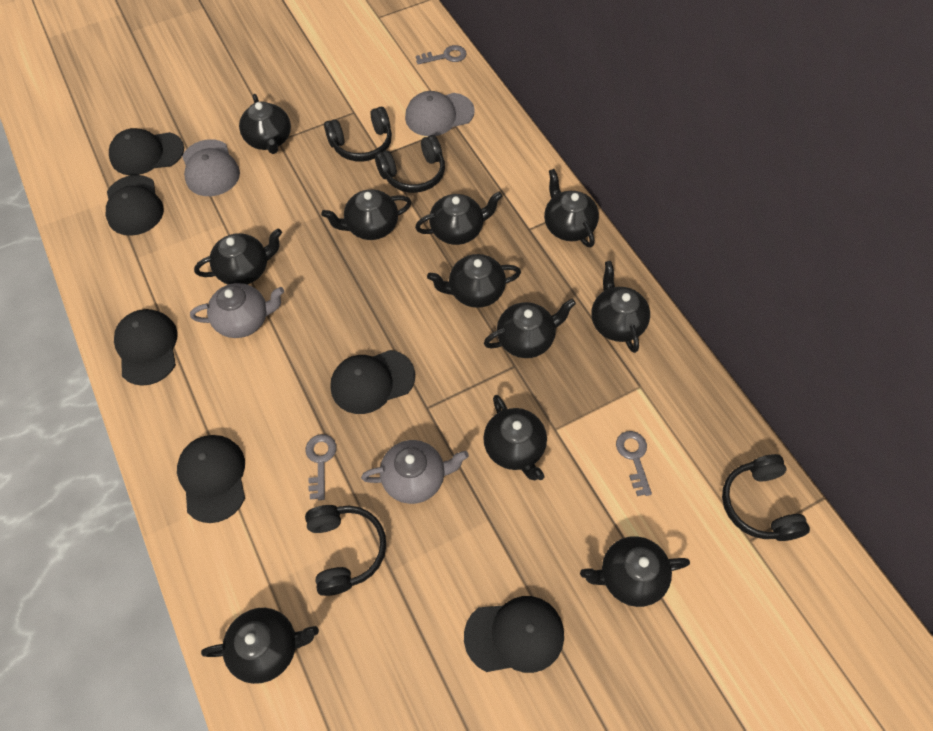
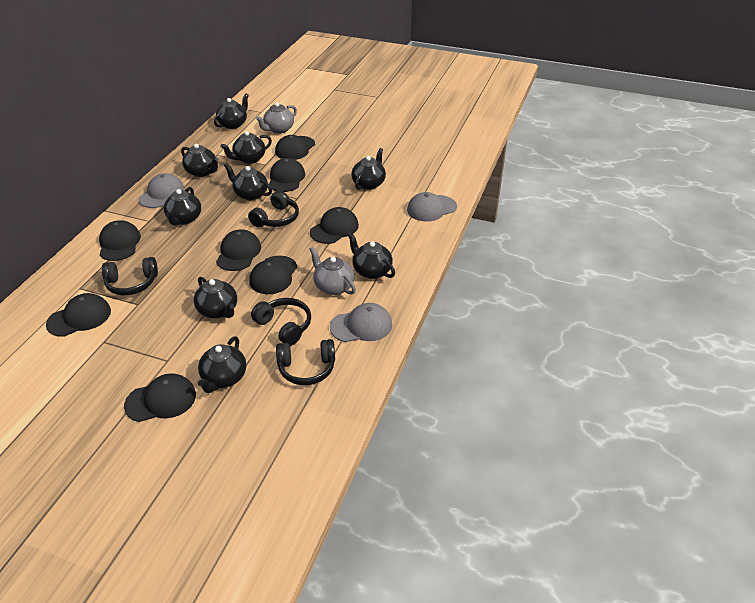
black cap: 6 -> 8
black teapot: 11 -> 9
grey cap: 2 -> 3
grey key: 3 -> 0

